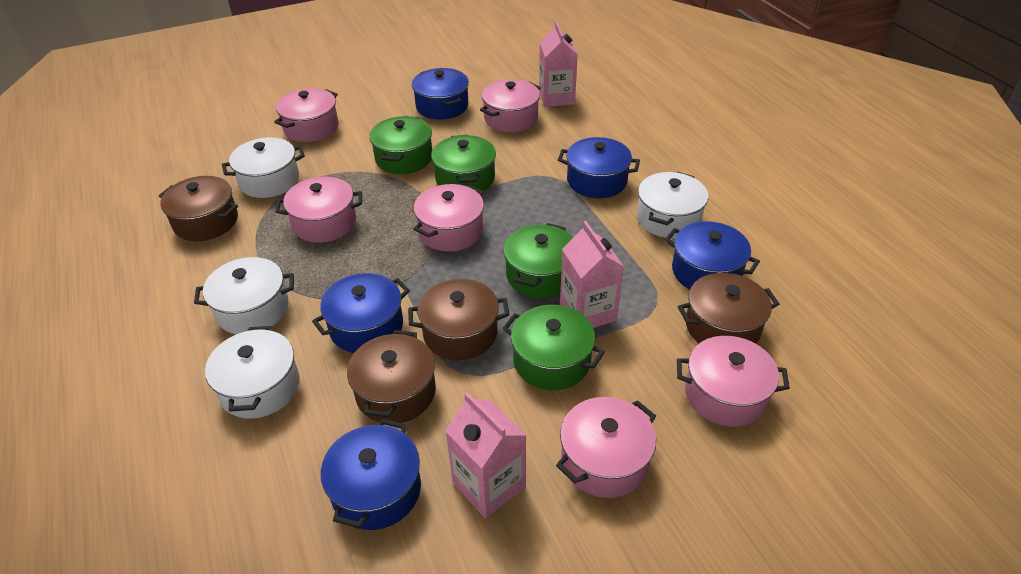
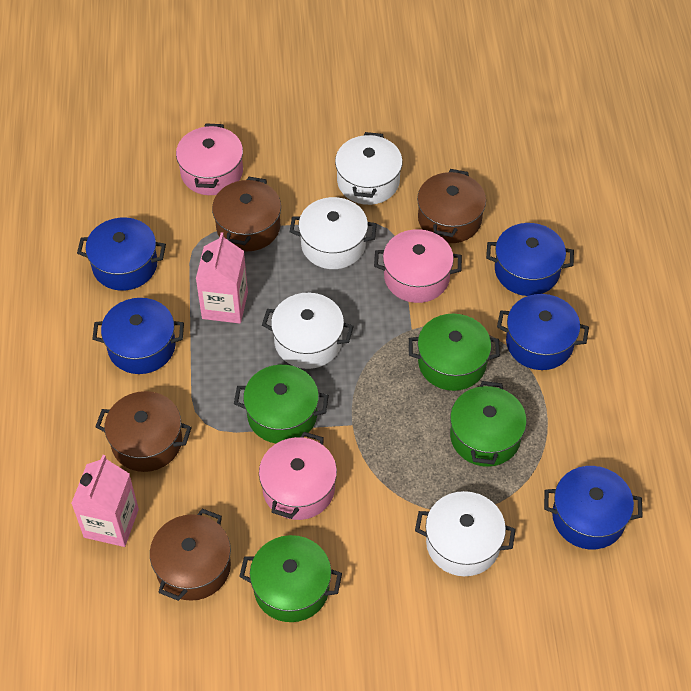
pink carton: 3 -> 2
pink pot: 6 -> 3

